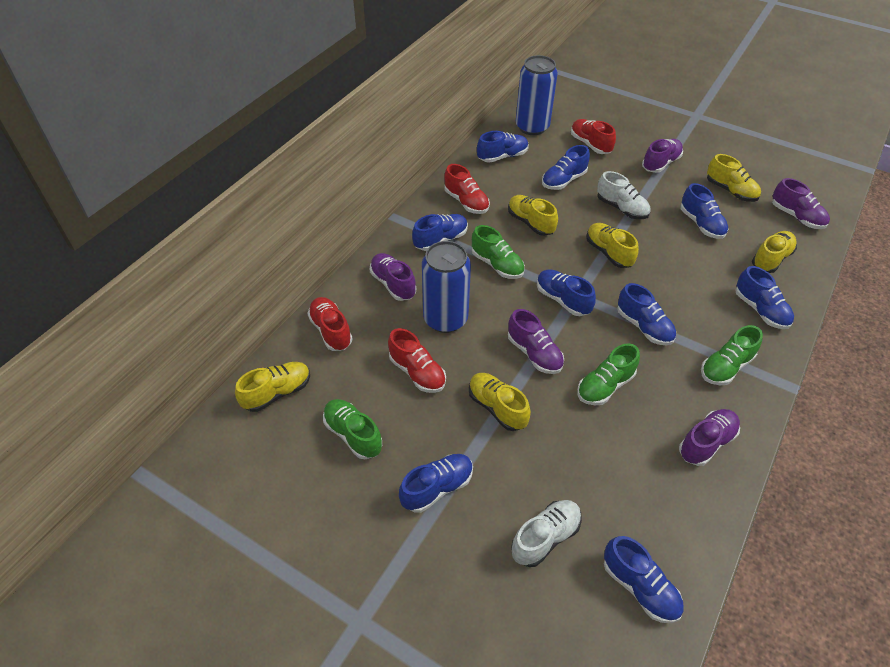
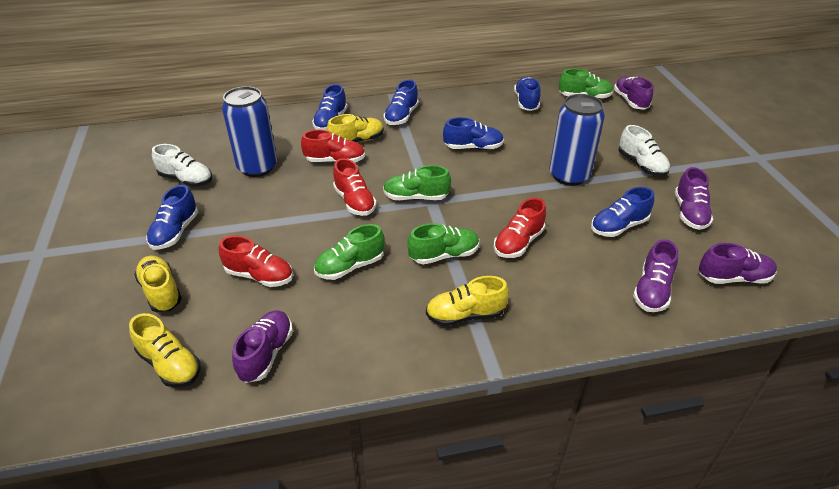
blue shoe: 9 -> 6
yellow shoe: 6 -> 4

